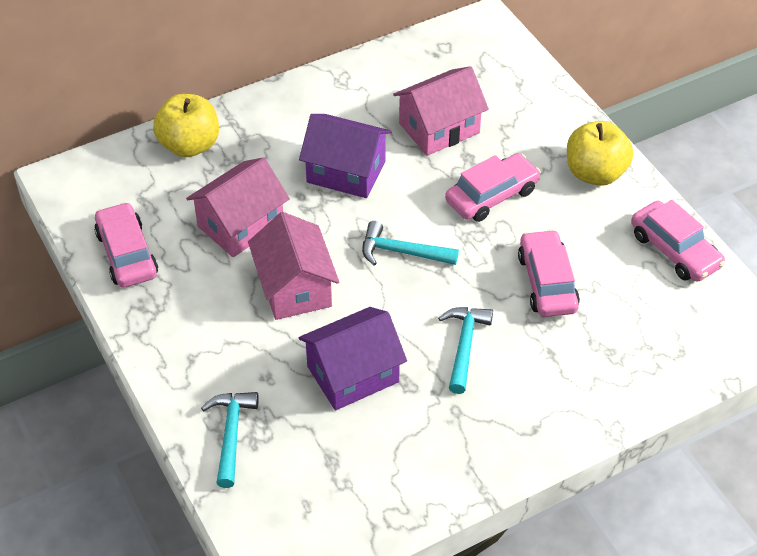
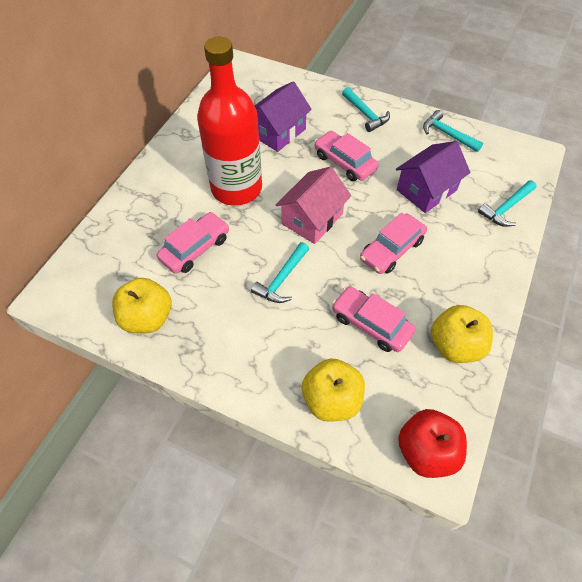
pink house: 3 -> 1
red apple: 0 -> 1
red bottle: 0 -> 1
turquoise hammer: 3 -> 4
yellow apple: 2 -> 3

